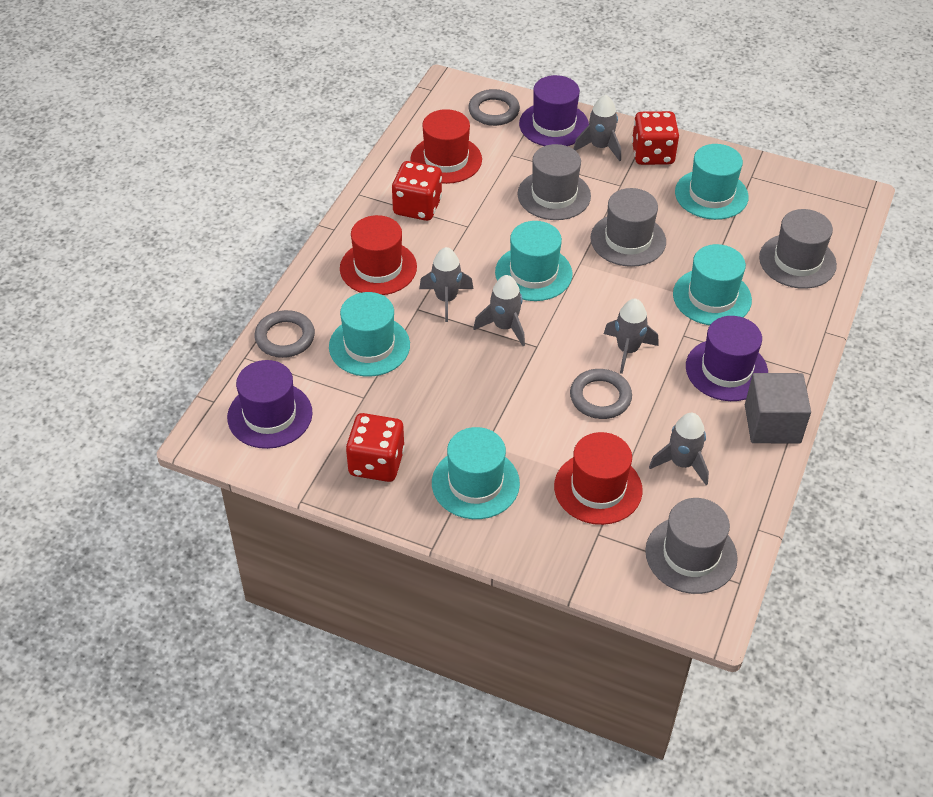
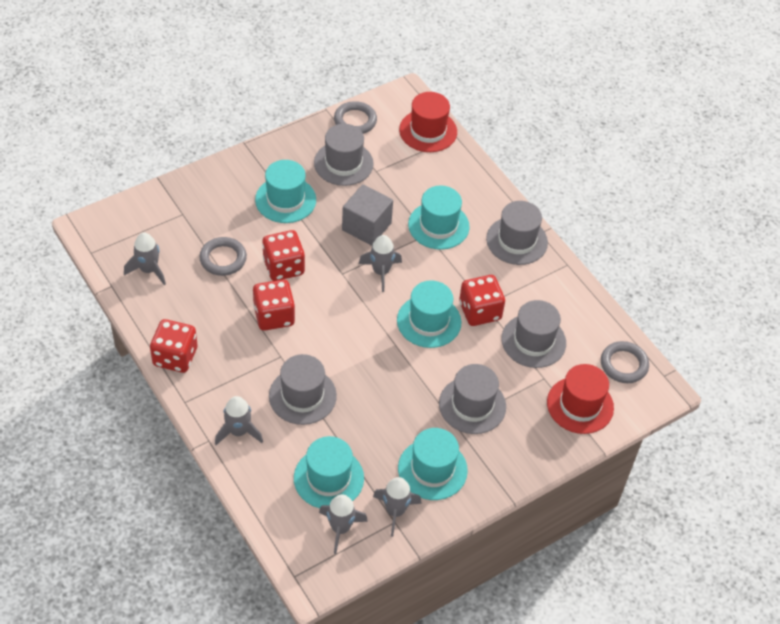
grey hat: 4 -> 5
purple hat: 3 -> 0
red dice: 3 -> 4
red hat: 3 -> 2

